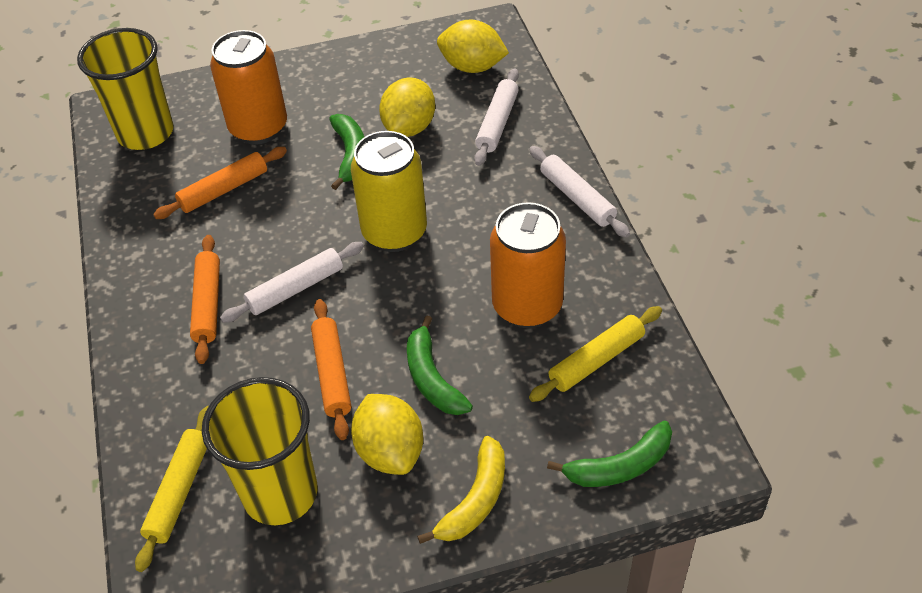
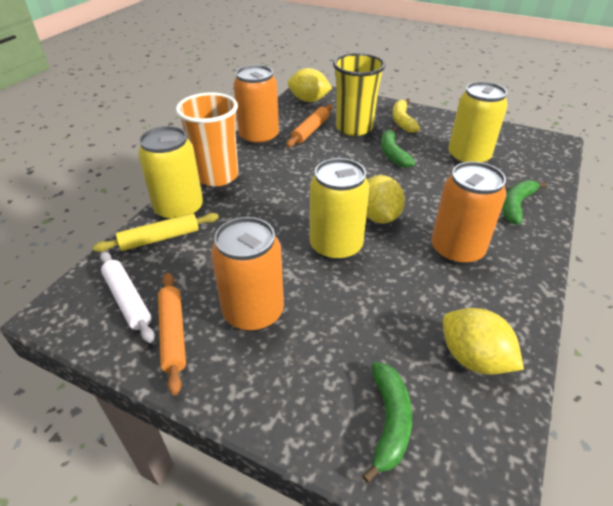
orange can: 2 -> 3
orange cup: 0 -> 1
orange rolling pin: 3 -> 2
white rolling pin: 3 -> 1
yellow can: 1 -> 3
yellow cup: 2 -> 1
yellow rolling pin: 2 -> 1

